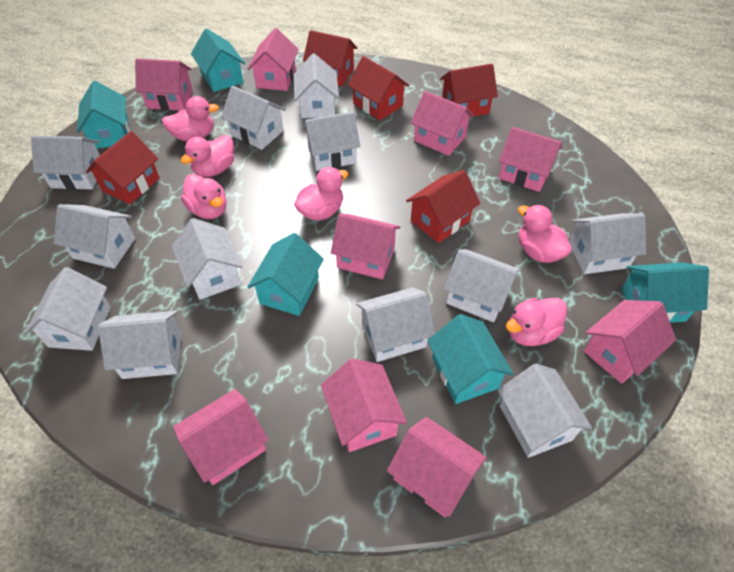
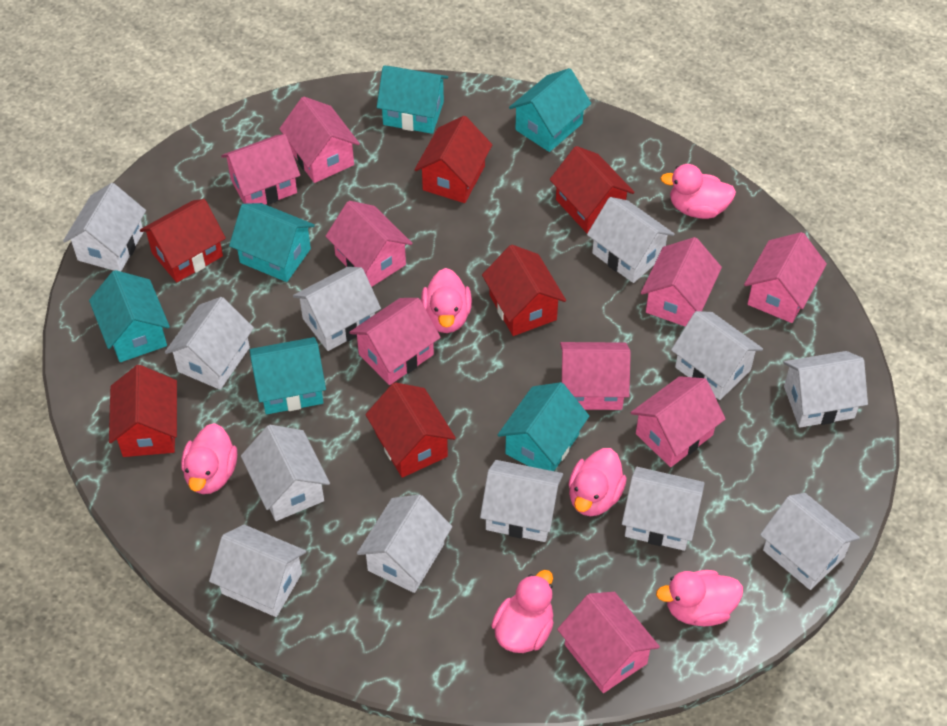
red house: 5 -> 6
turquoise house: 5 -> 6

